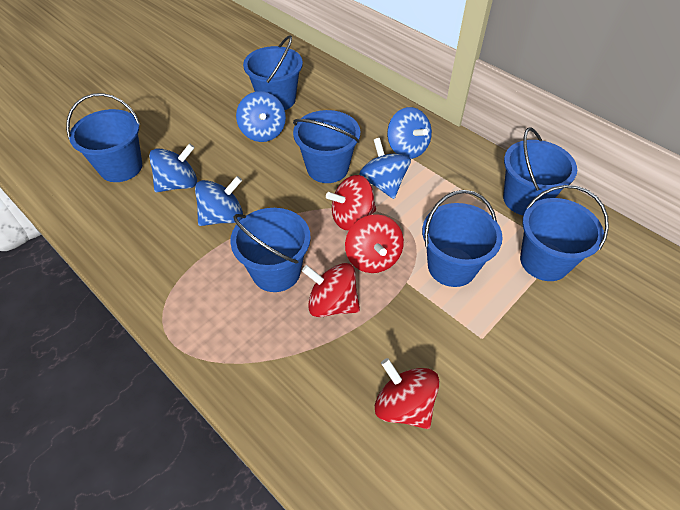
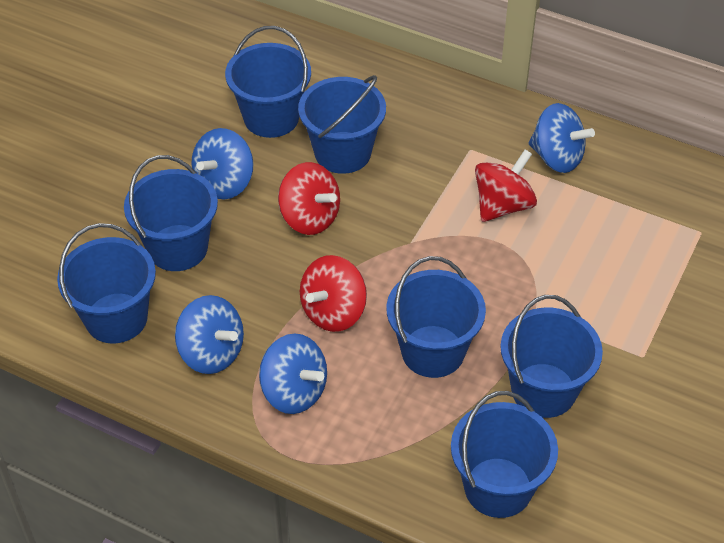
blue spinning top: 5 -> 4
red spinning top: 4 -> 3

